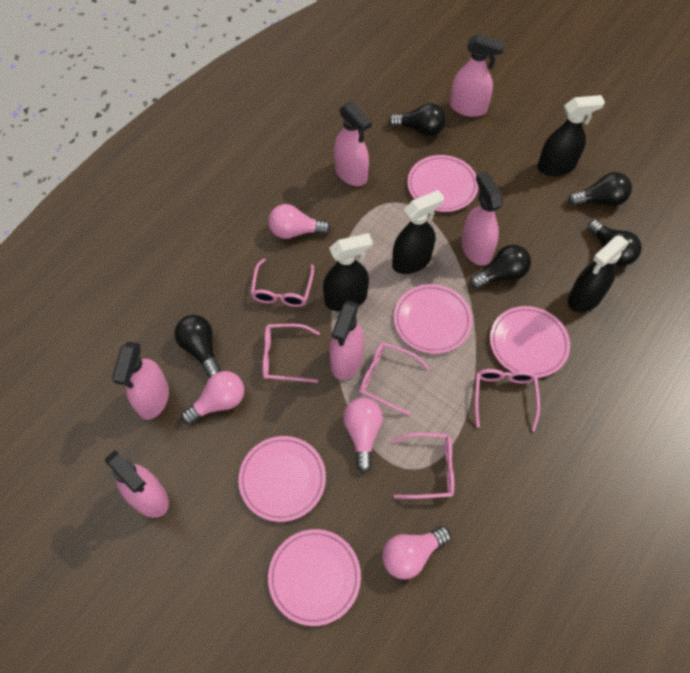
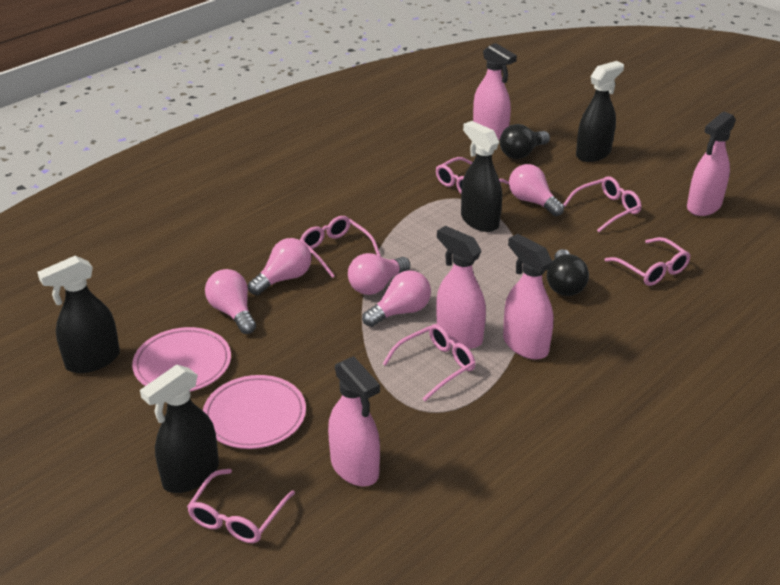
black light bulb: 5 -> 2
pink glasses: 5 -> 6
pink light bulb: 4 -> 5
pink plate: 5 -> 2
pink spray bottle: 6 -> 5

